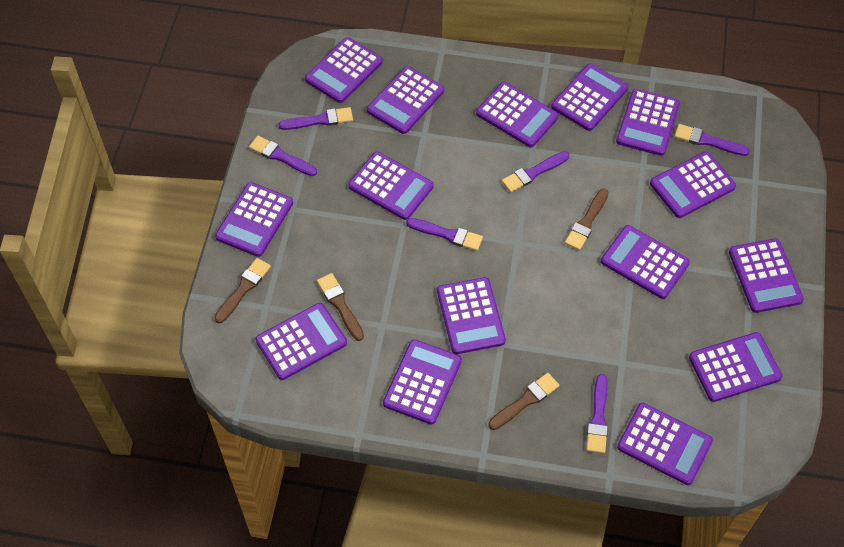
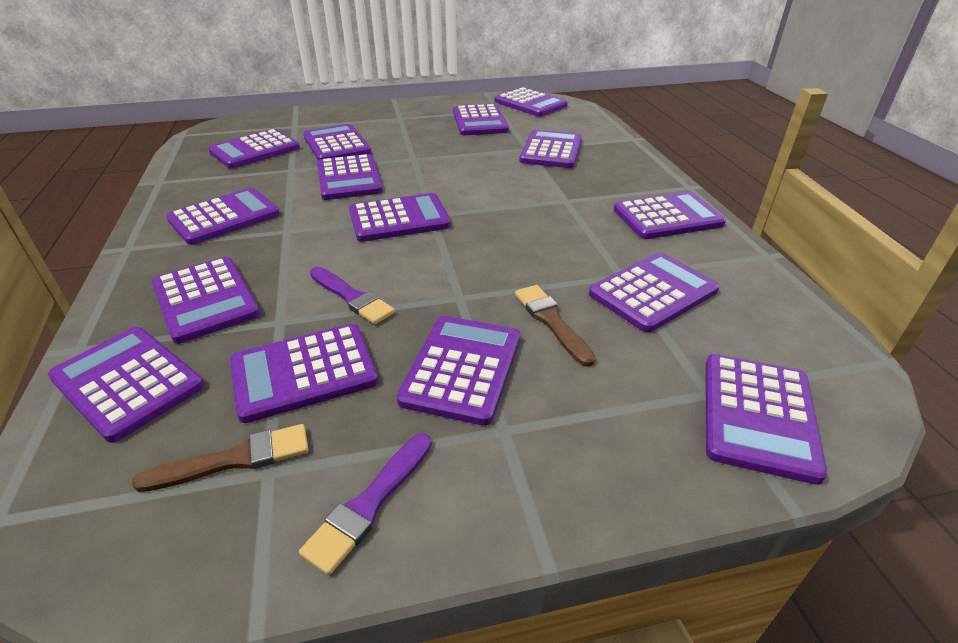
brown brush: 4 -> 2
purple brush: 6 -> 2

